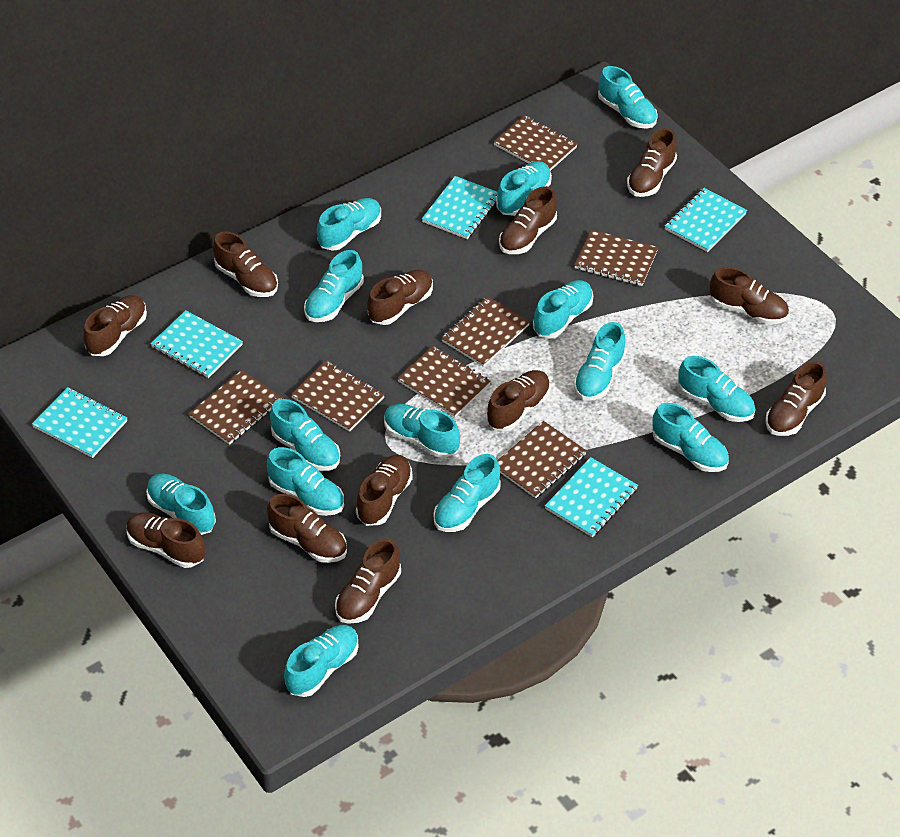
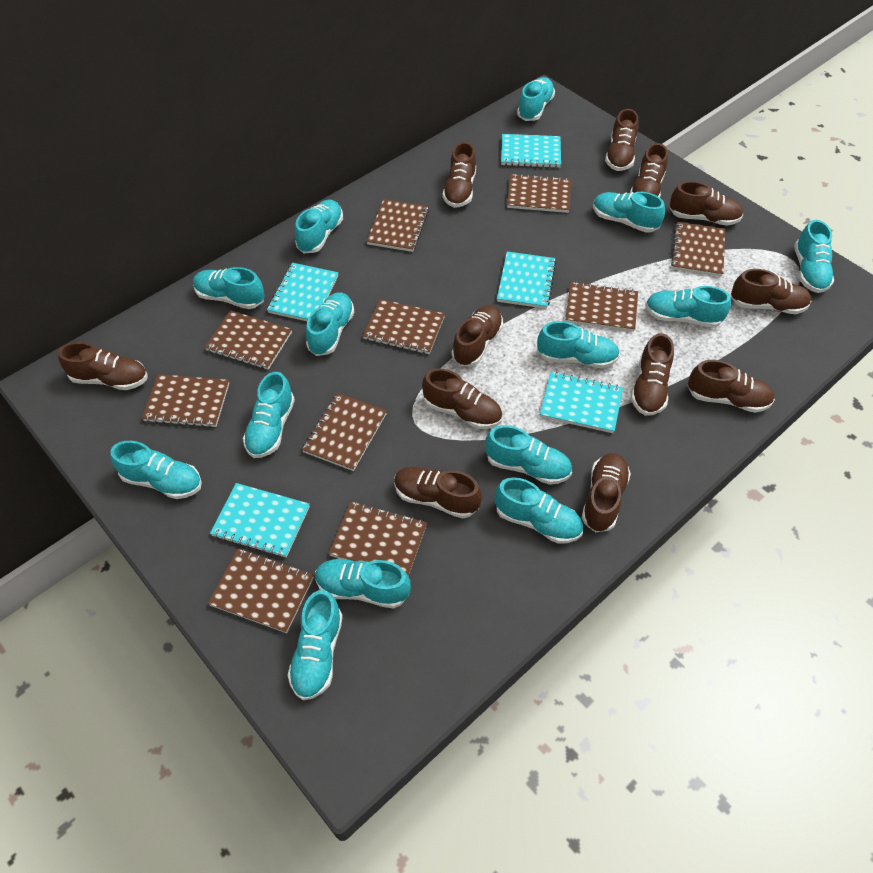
brown notebook: 7 -> 10

